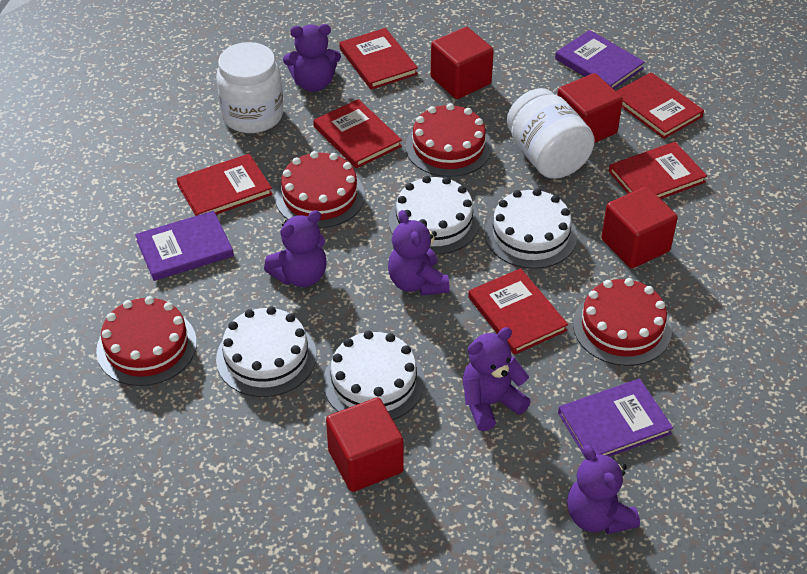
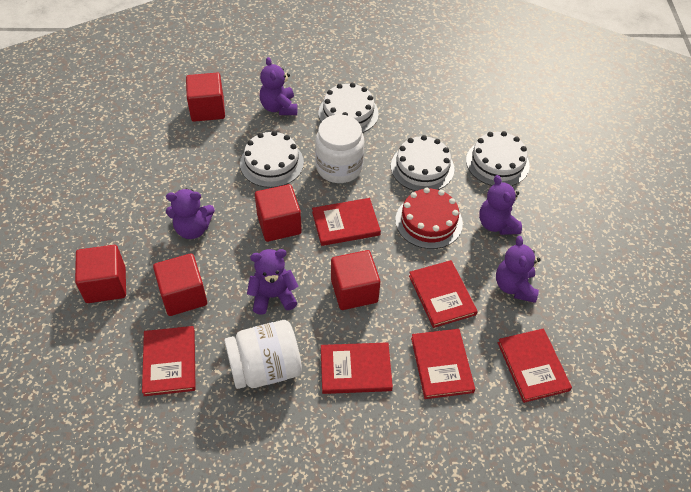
purple book: 3 -> 0
red cake: 4 -> 1
red cube: 4 -> 5

